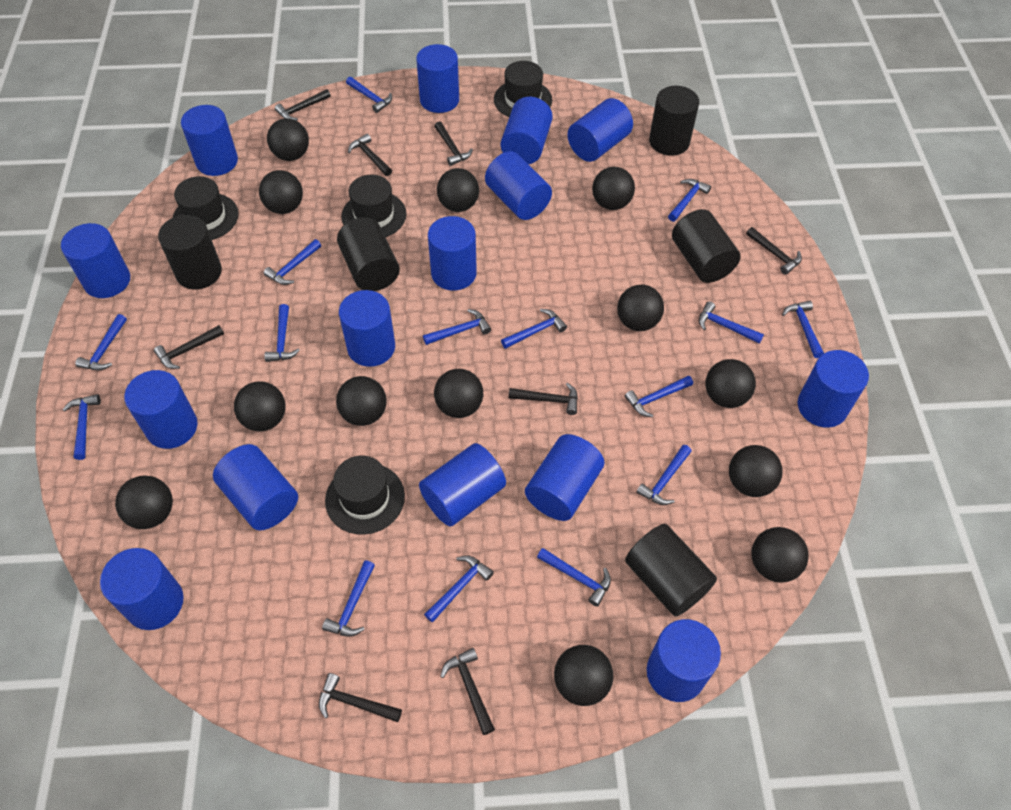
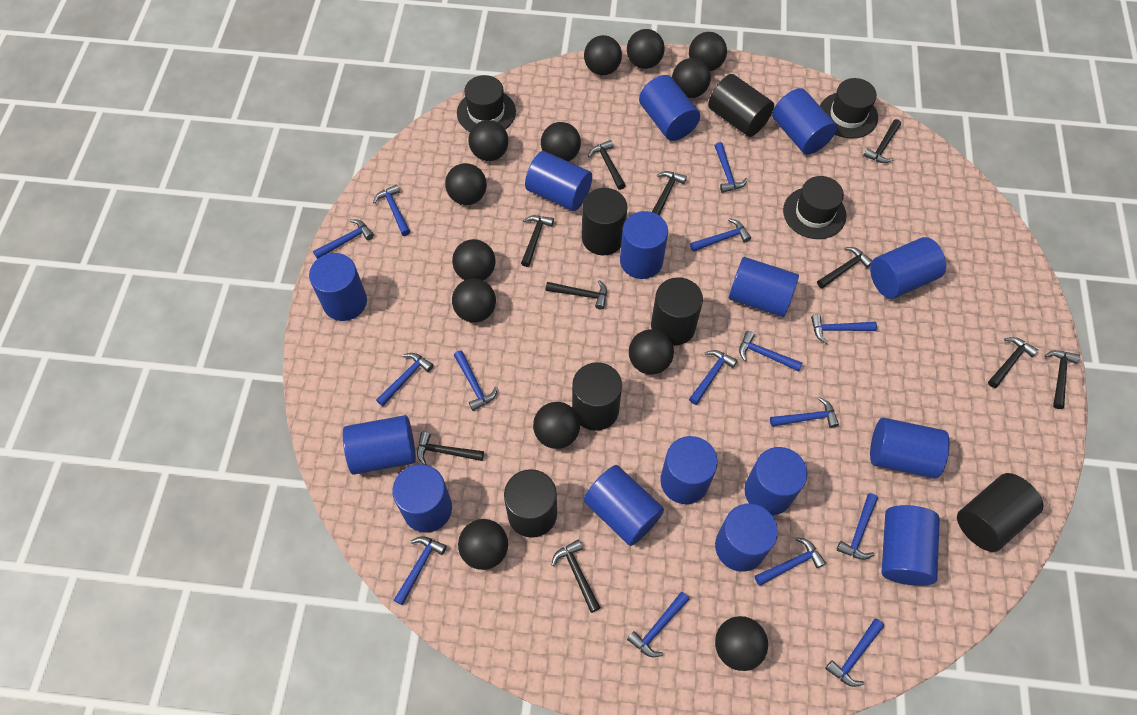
black cylinder: 5 -> 6
black hammer: 8 -> 10
black hat: 4 -> 3

